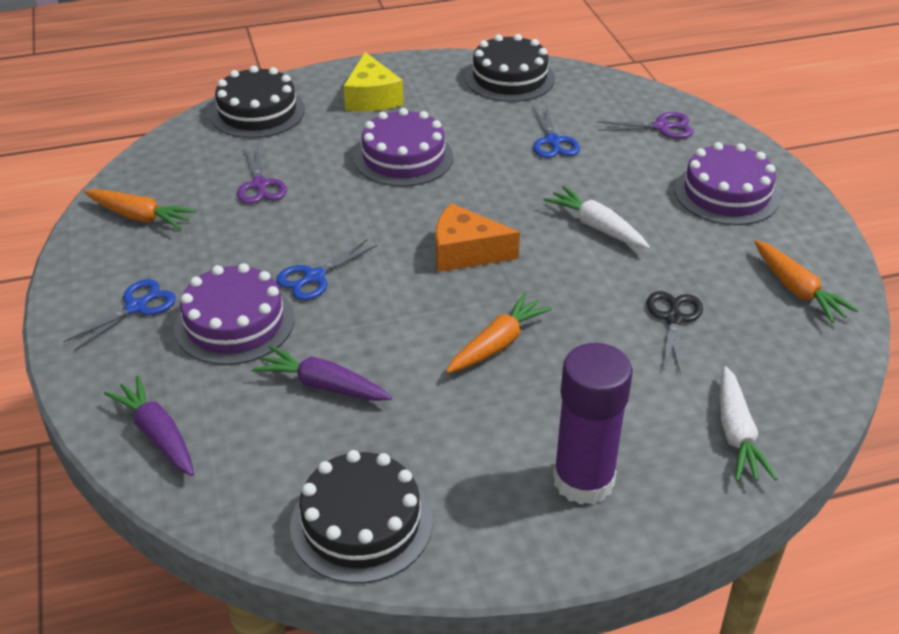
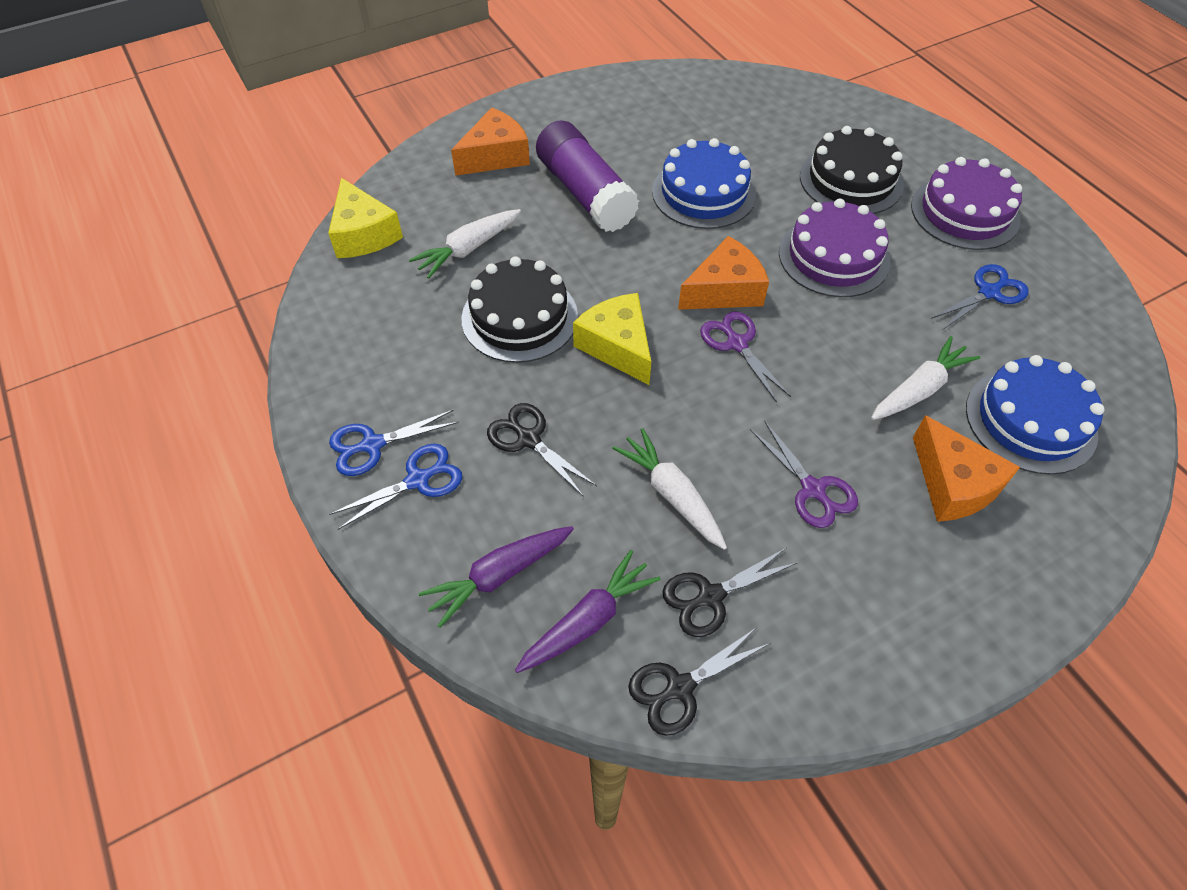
black cake: 3 -> 2
black scissors: 1 -> 3
blue cake: 0 -> 2
orange carrot: 3 -> 0
orange cheese: 1 -> 3
purple cake: 3 -> 2
white carrot: 2 -> 3
yellow cheese: 1 -> 2

